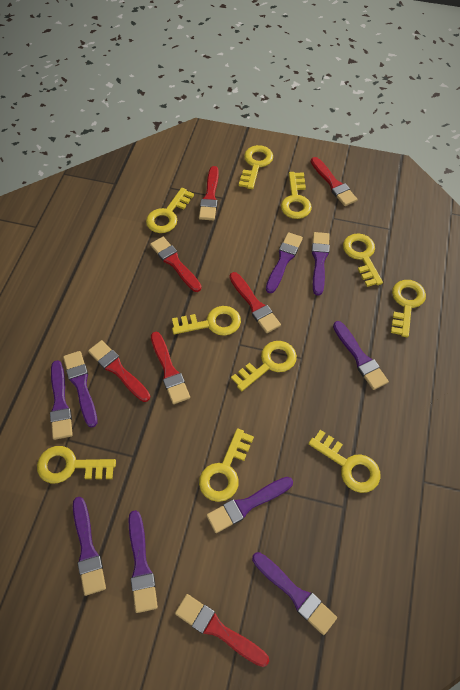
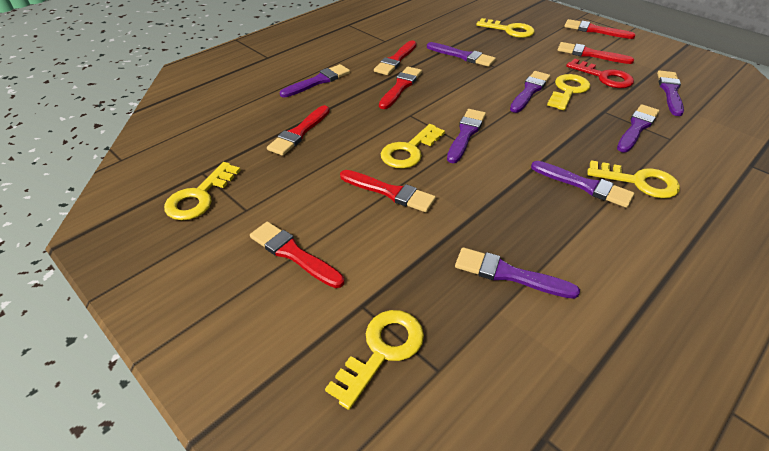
purple brush: 9 -> 8
red key: 0 -> 1
yellow key: 10 -> 6

